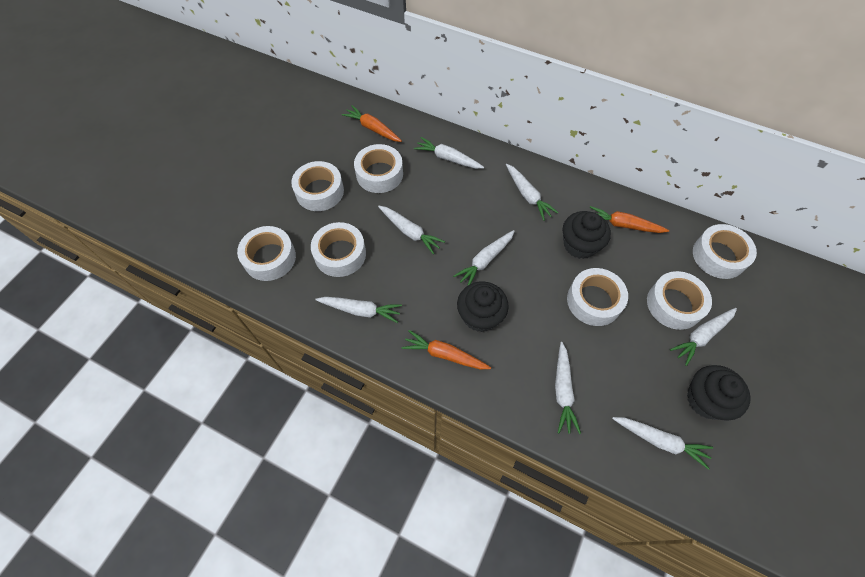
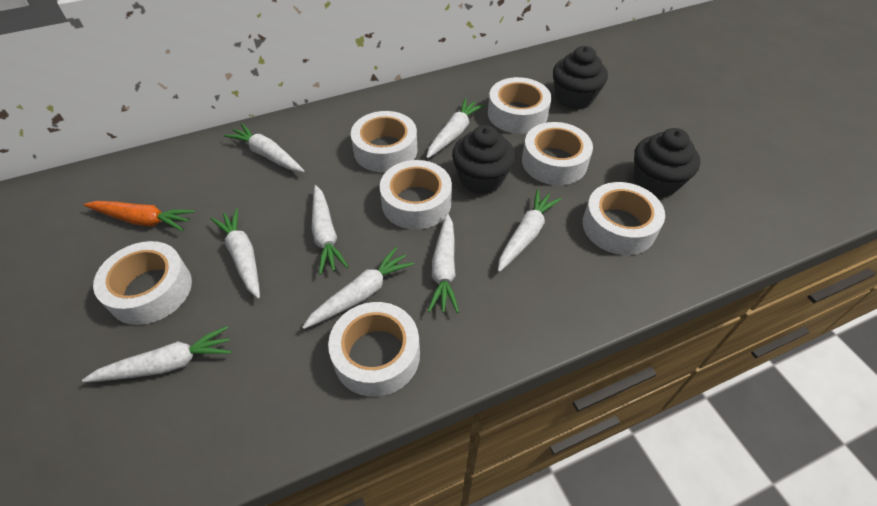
orange carrot: 3 -> 1

